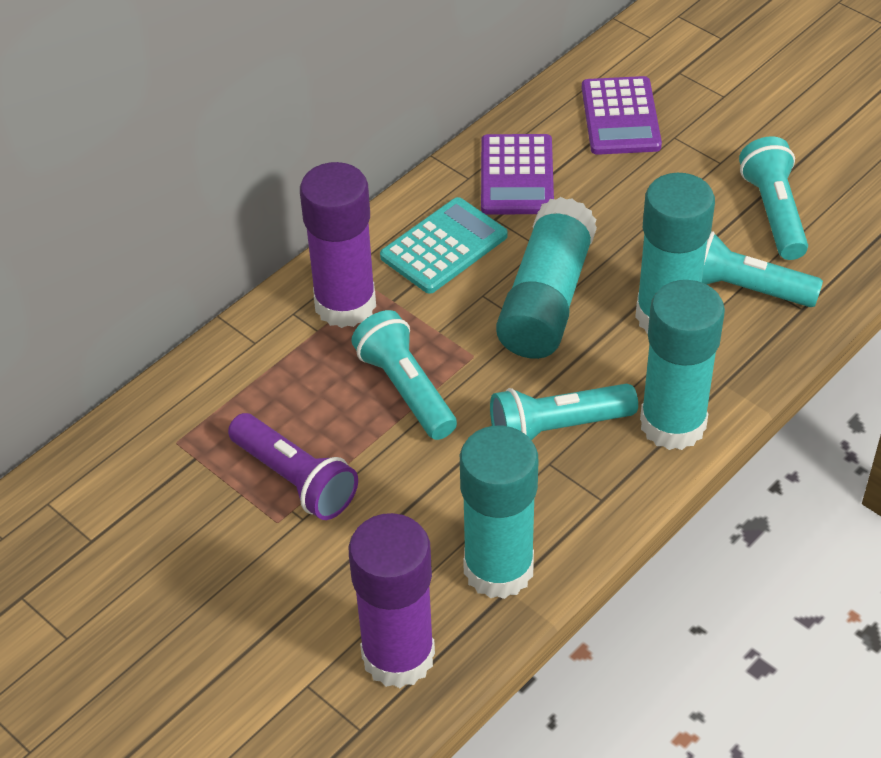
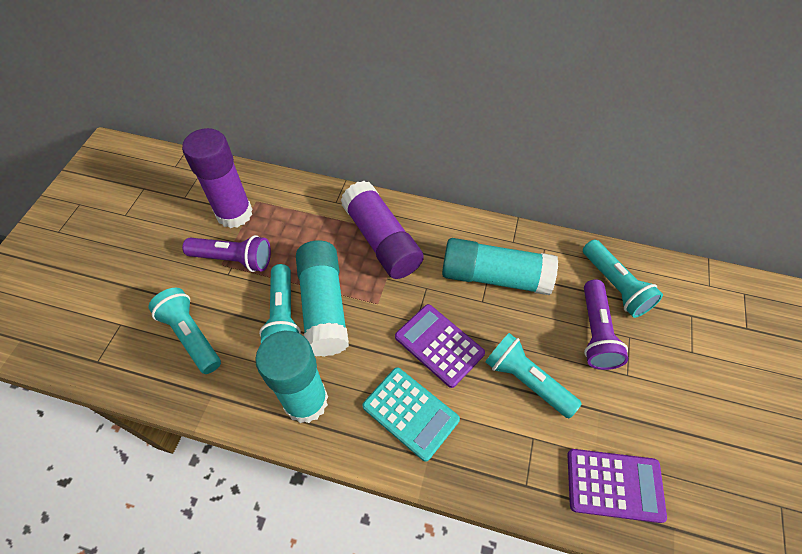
purple flashlight: 1 -> 2
turquoise glue stick: 4 -> 3

